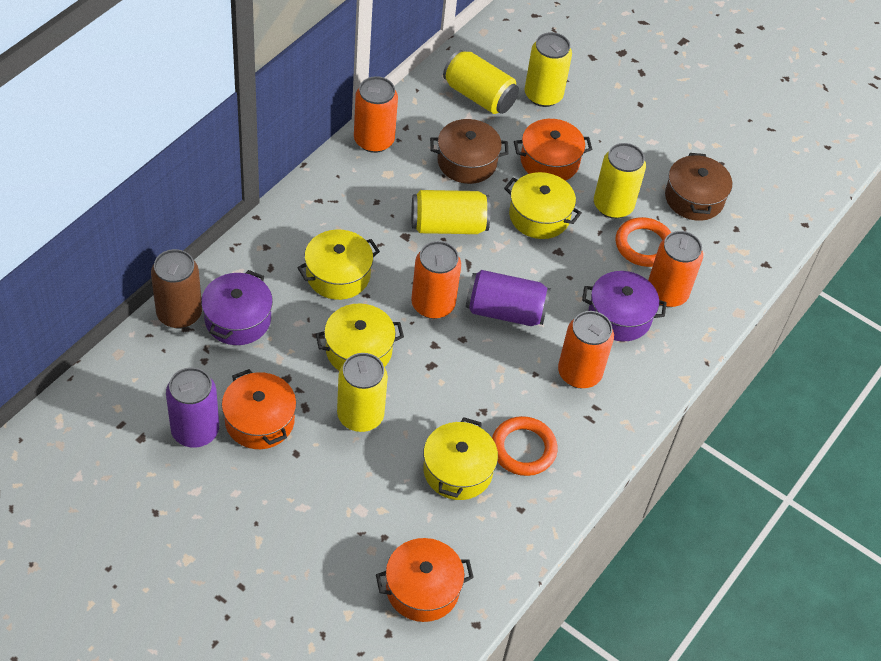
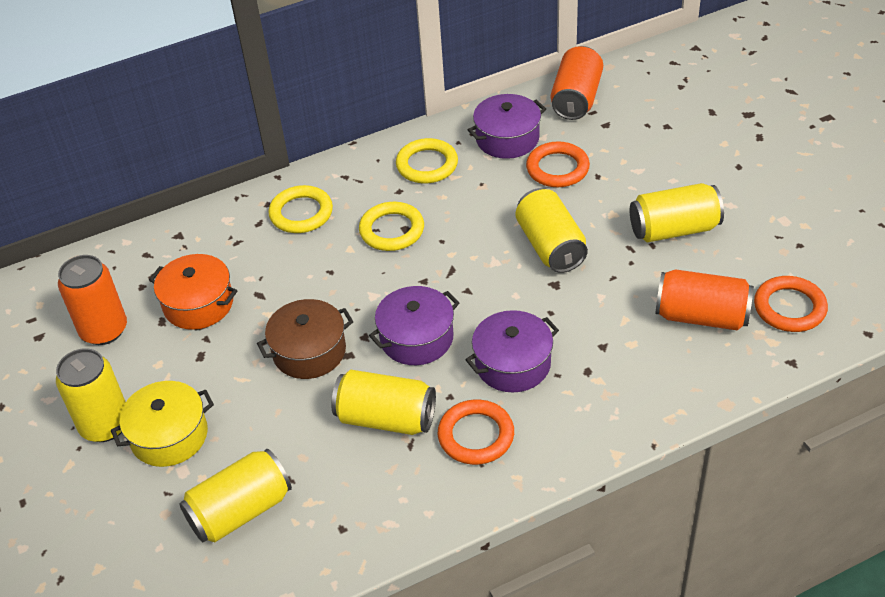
brown can: 1 -> 0
brown pot: 2 -> 1
orange can: 4 -> 3
orange pot: 3 -> 1
orange ring: 2 -> 3
purple can: 2 -> 0
purple pot: 2 -> 3
yellow pot: 4 -> 1
yellow ring: 0 -> 3

